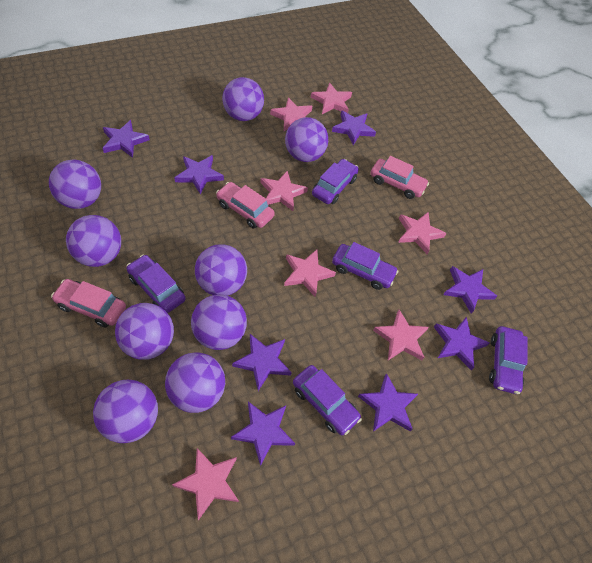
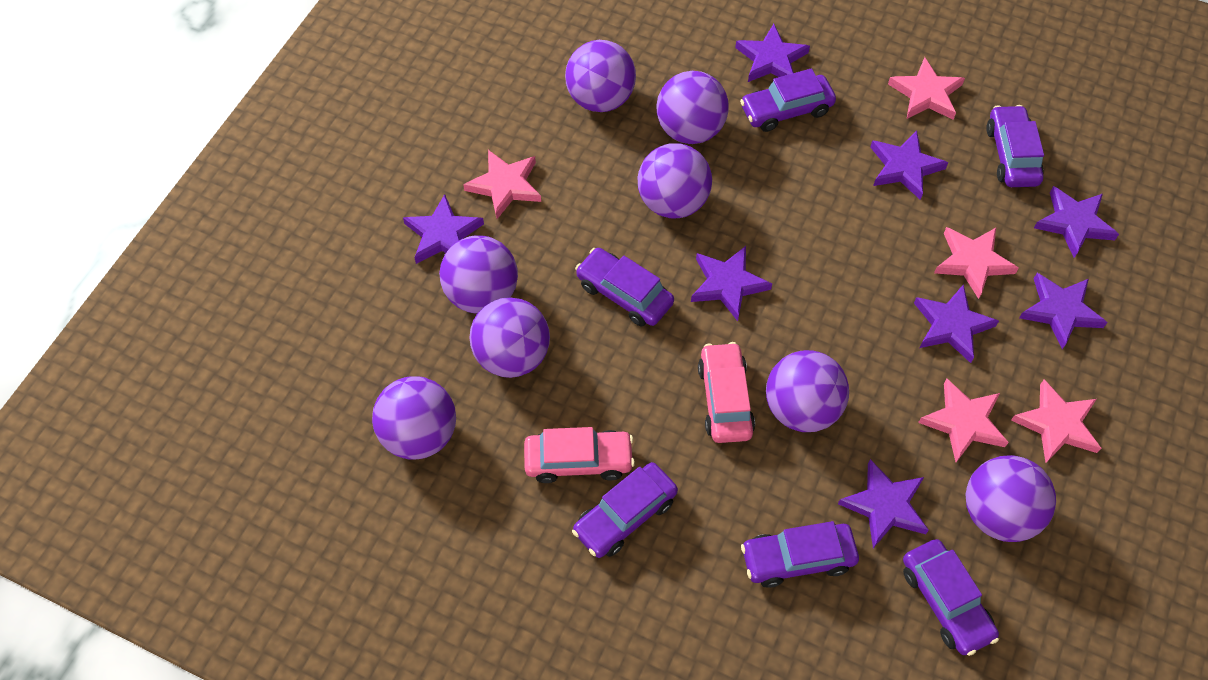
pink car: 3 -> 2
pink star: 7 -> 5
purple ball: 9 -> 8
purple car: 5 -> 6

